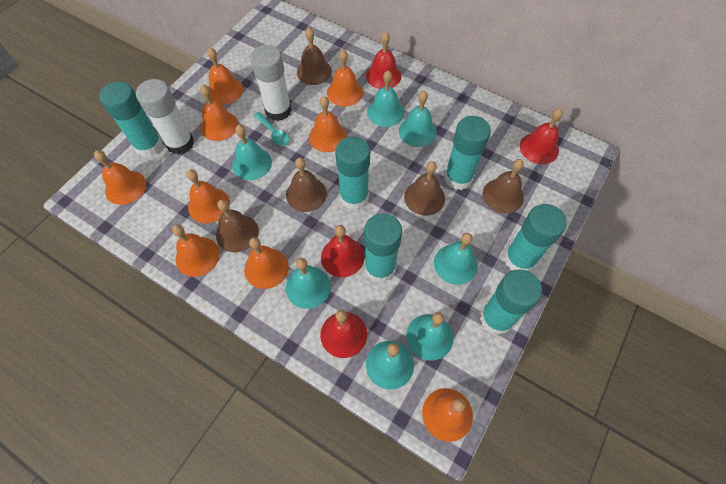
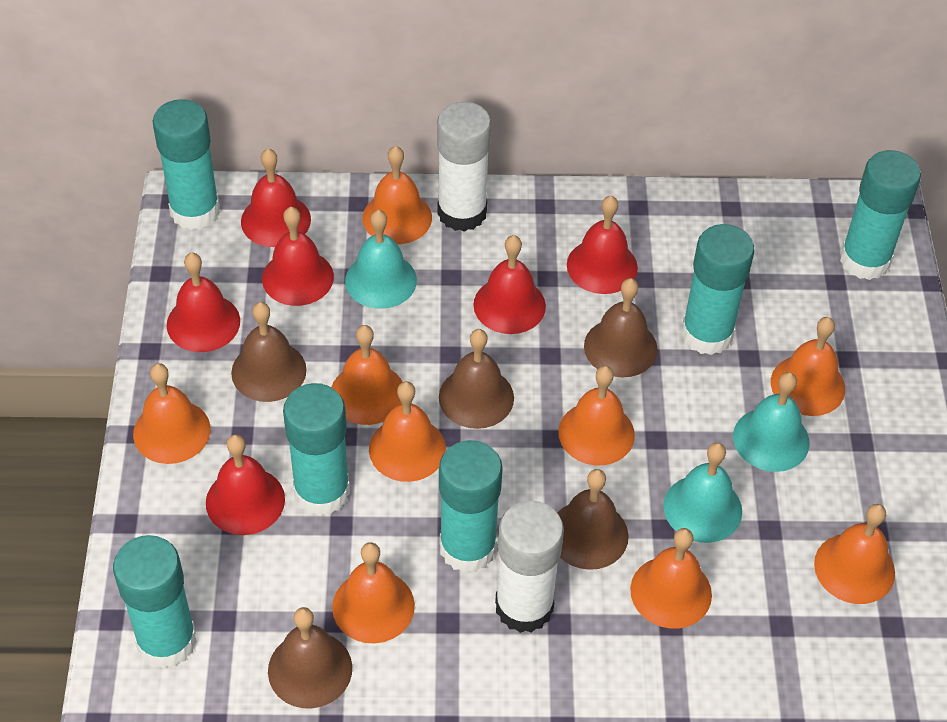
red bell: 4 -> 6
turquoise bell: 7 -> 3
turquoise spoon: 1 -> 0

